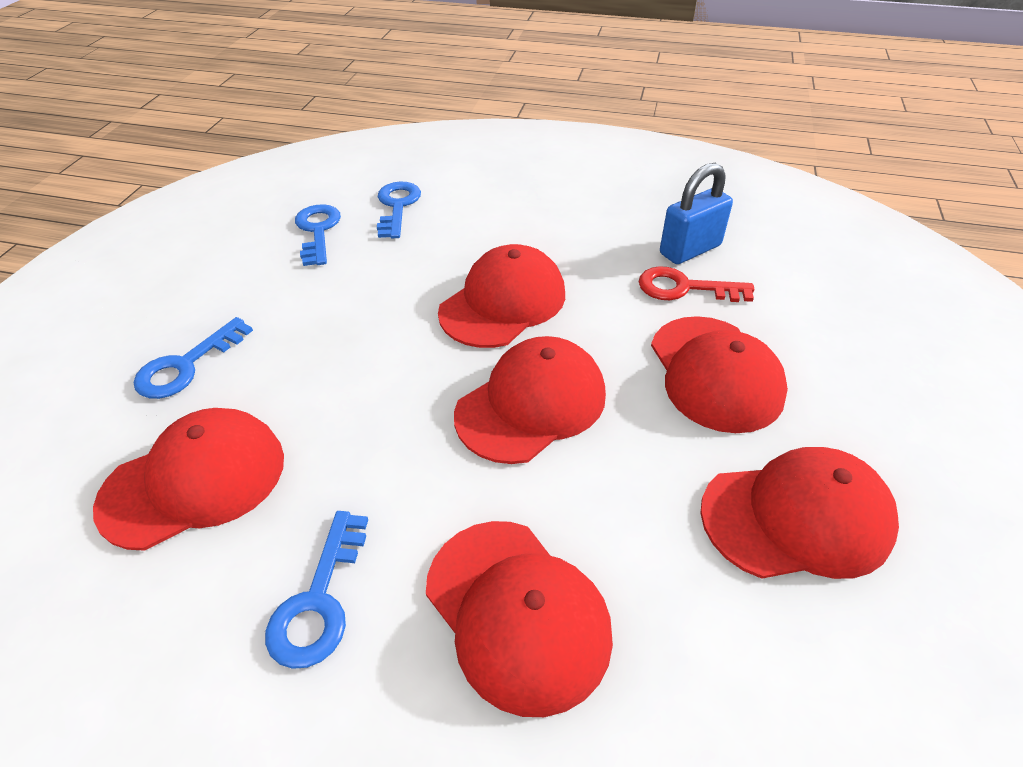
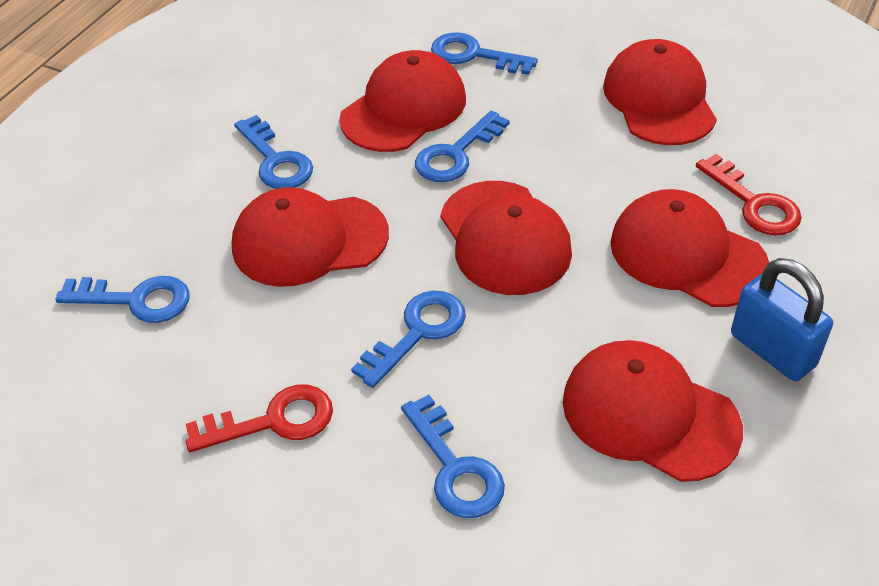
blue key: 4 -> 6
red key: 1 -> 2

